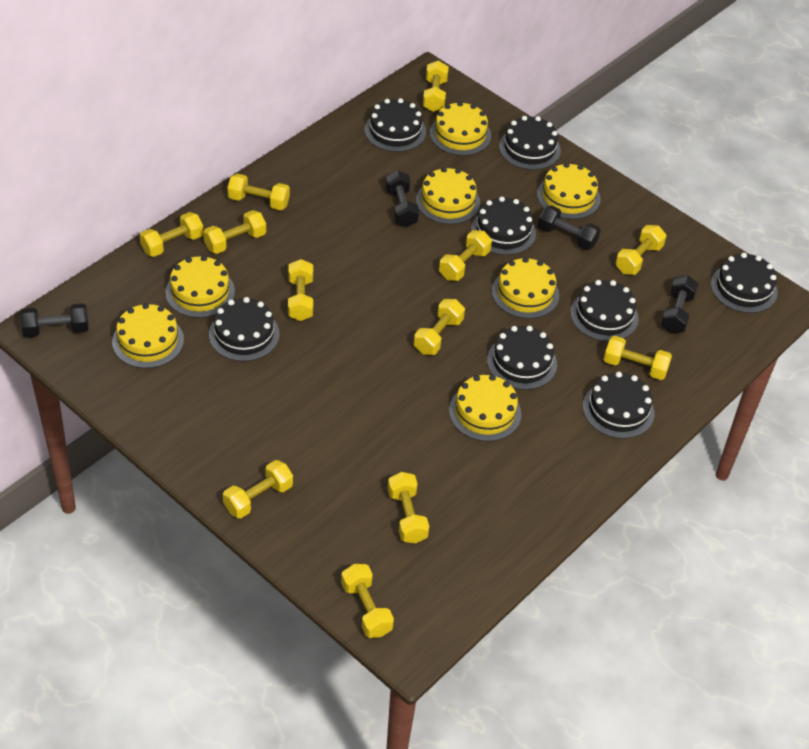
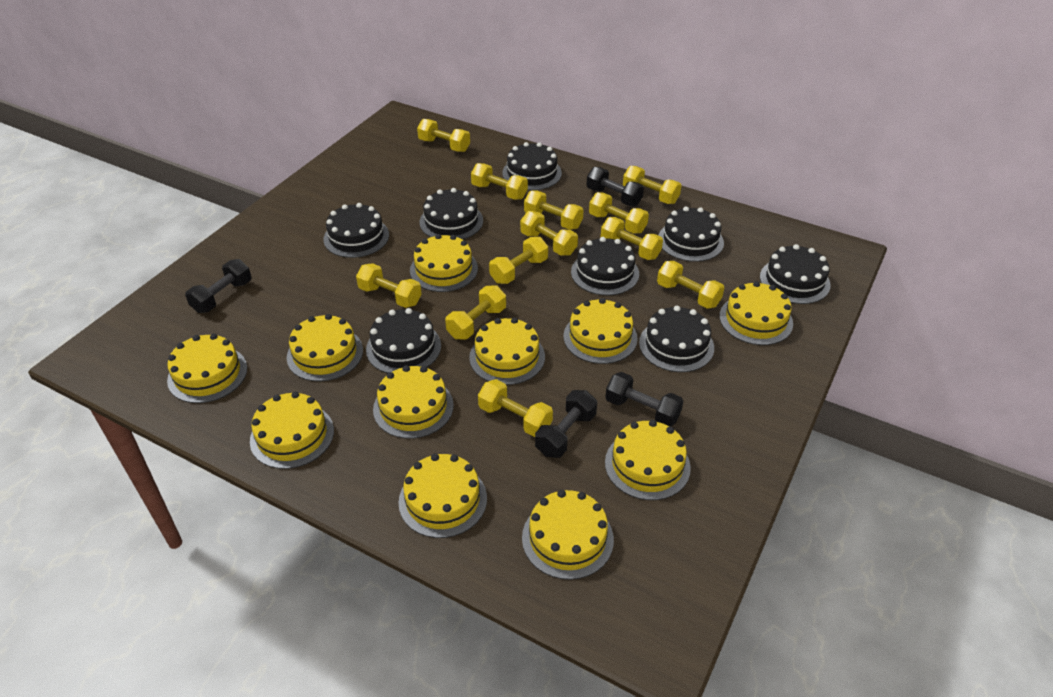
yellow cake: 7 -> 11

